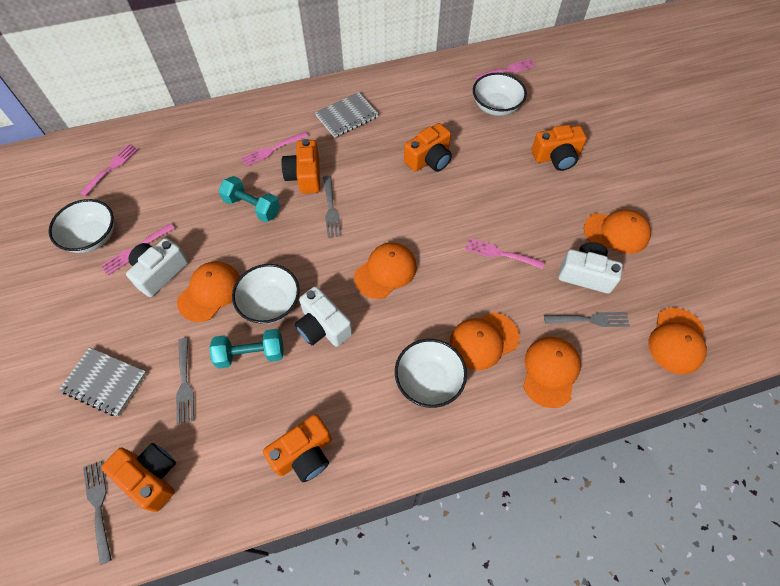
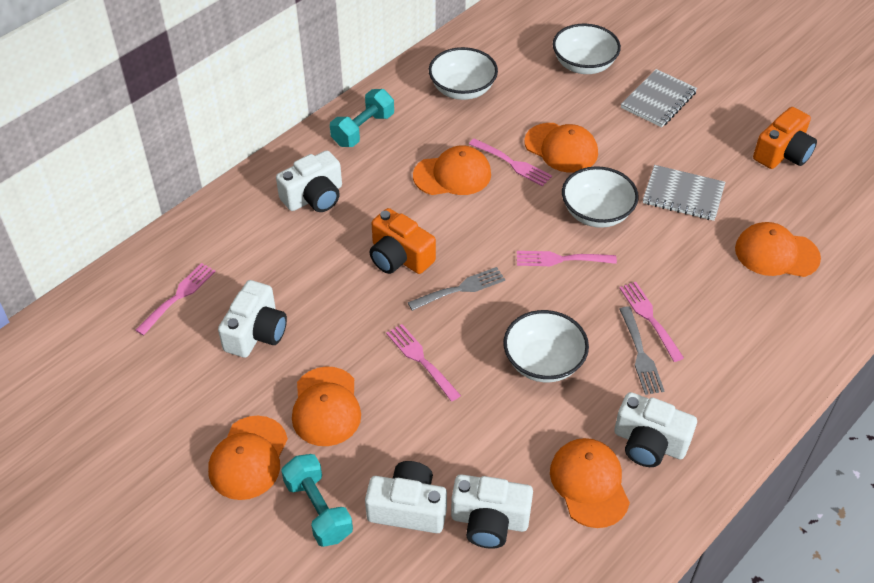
grey fork: 4 -> 2
orange camera: 5 -> 2
white camera: 3 -> 5

